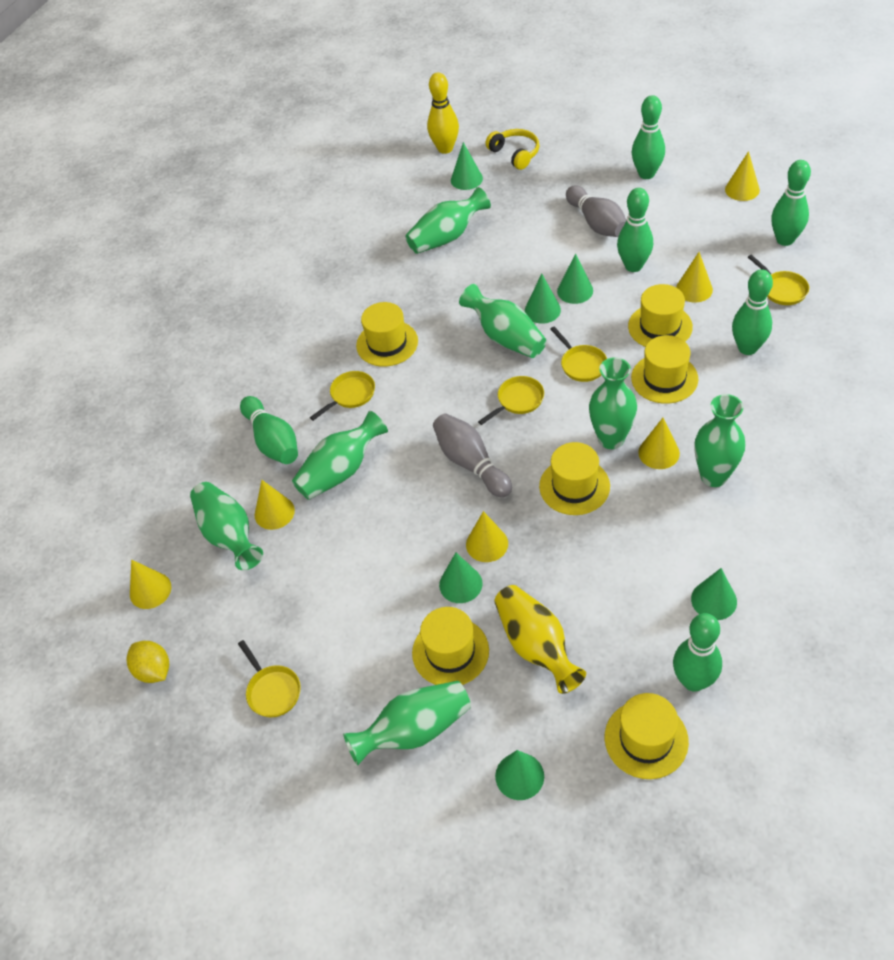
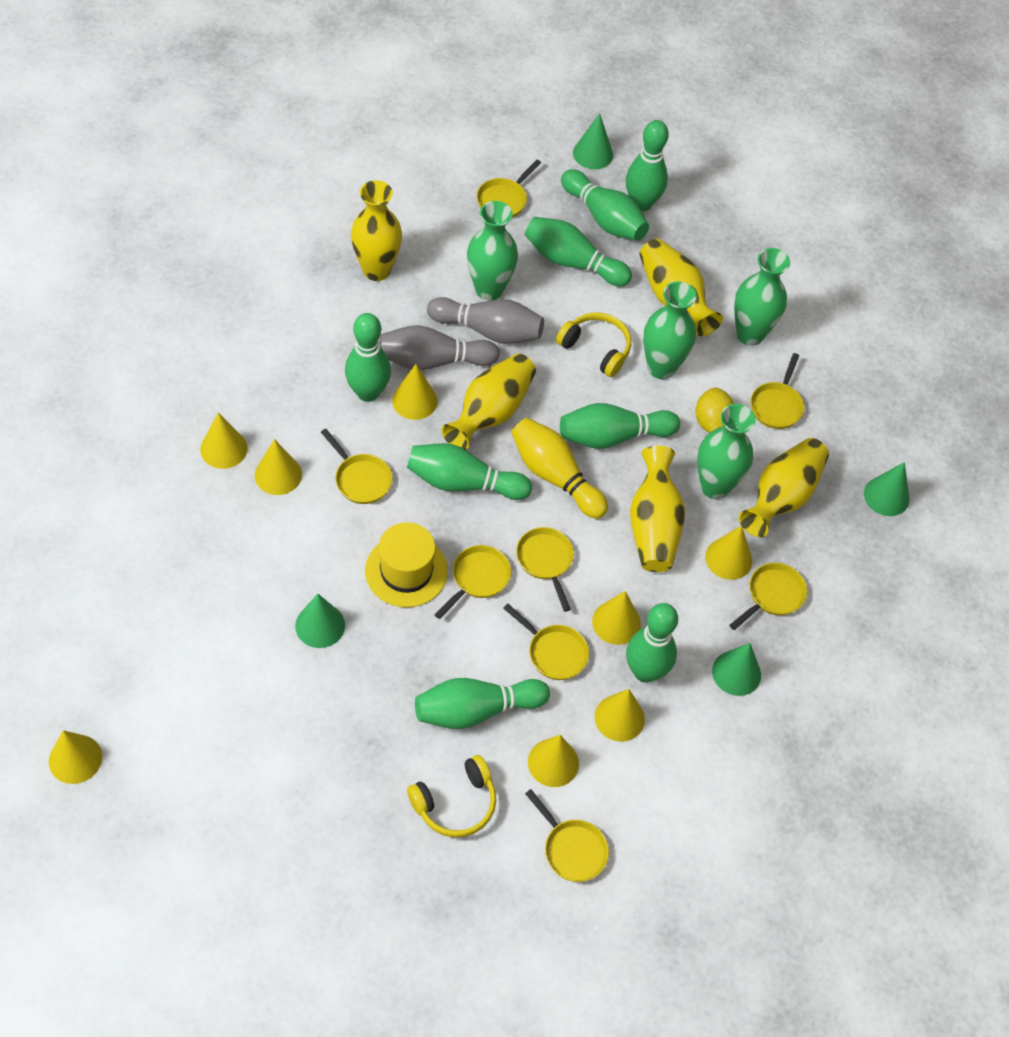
green bowling pin: 6 -> 8
green cone: 6 -> 4
green vase: 7 -> 4
yellow cone: 6 -> 8
yellow hat: 6 -> 1
yellow headphones: 1 -> 2
yellow pan: 5 -> 8
yellow vase: 1 -> 5

